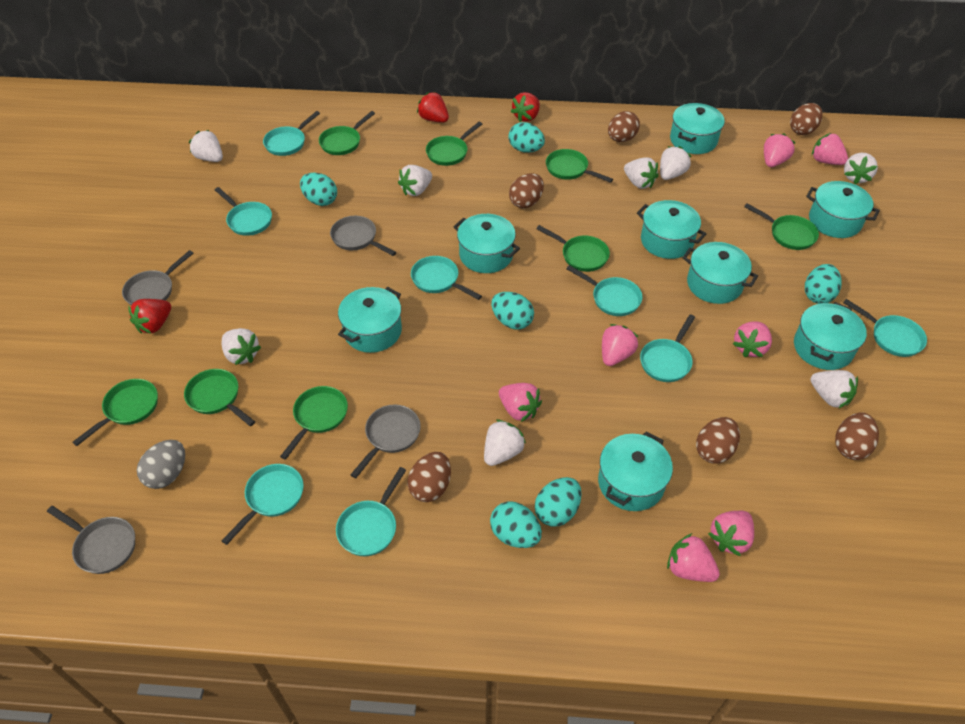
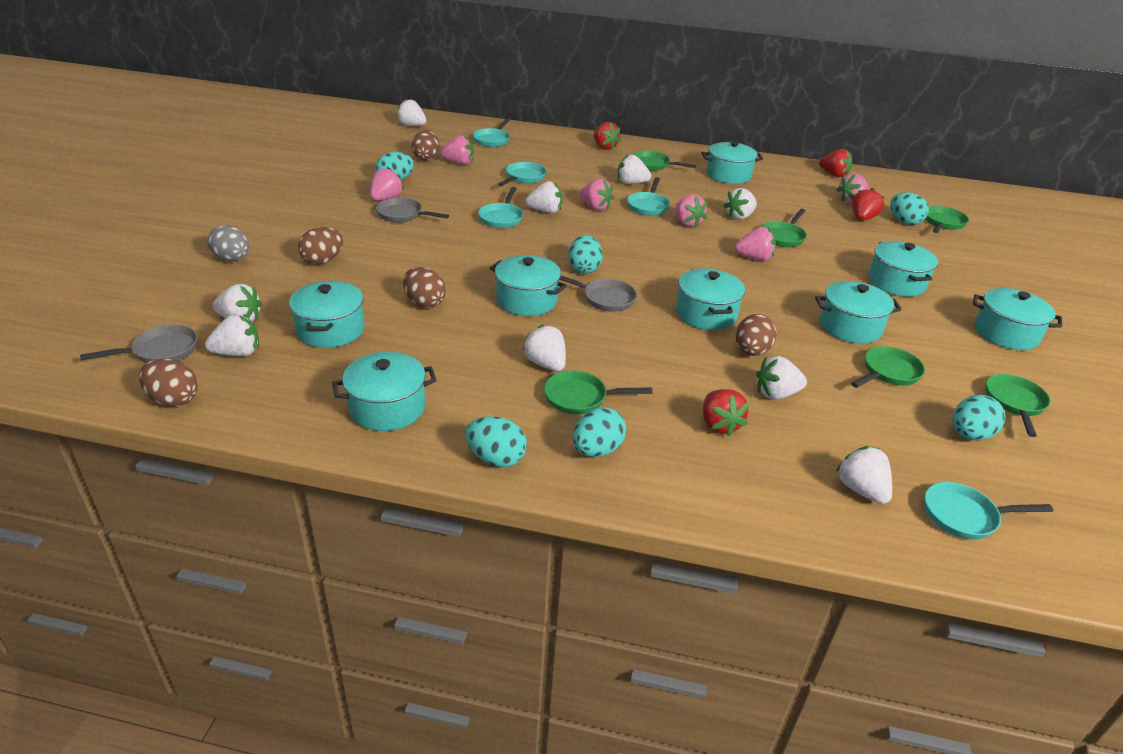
brown egg: 6 -> 5
green pan: 8 -> 6
grey pan: 4 -> 3
pink strawberry: 7 -> 6
red strawberry: 3 -> 4
turquoise pan: 8 -> 5
white strawberry: 8 -> 9

